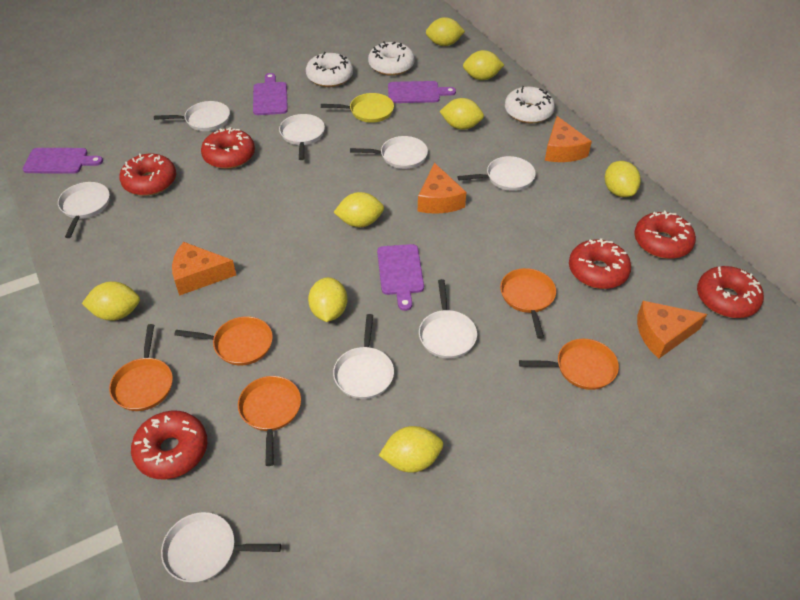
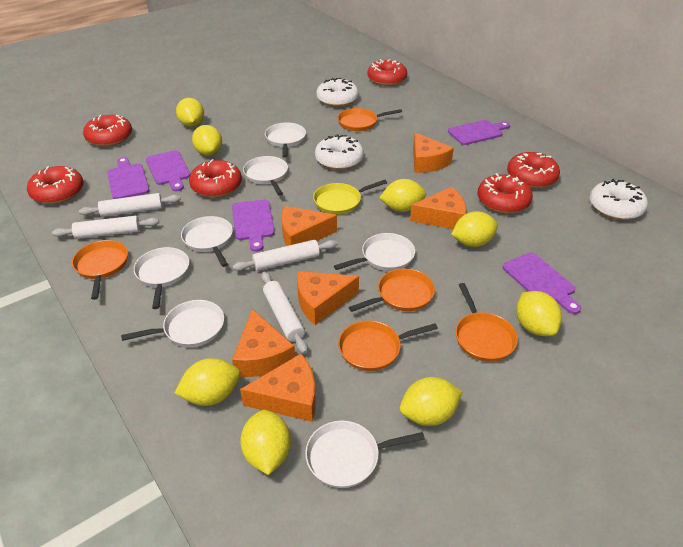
orange cheese: 4 -> 6
purple cutting board: 4 -> 5
white pan: 8 -> 7
white rolling pin: 0 -> 4

